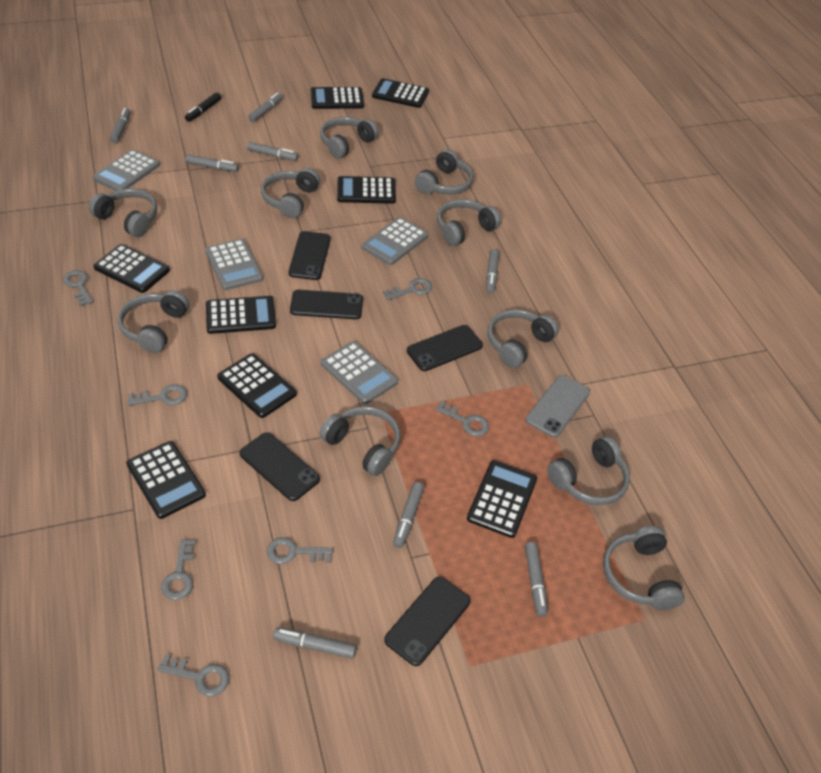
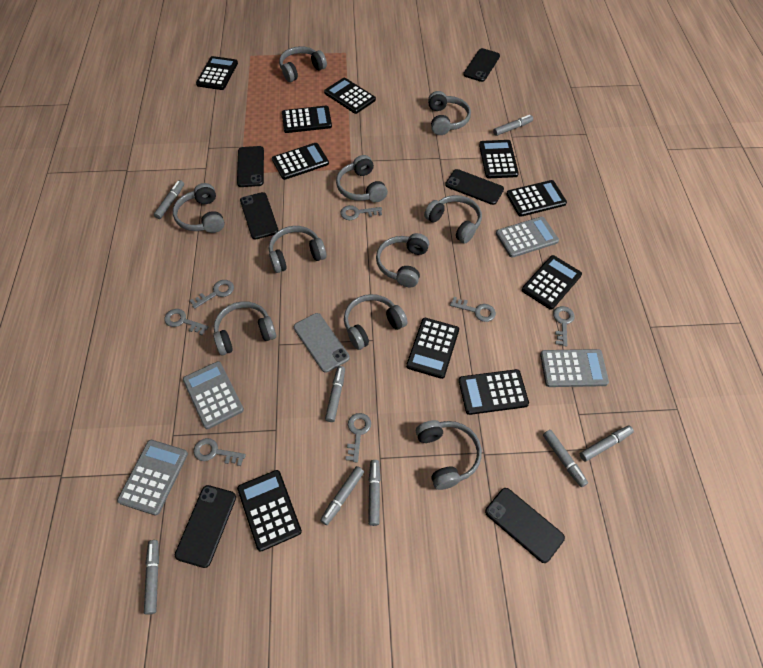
black calculator: 8 -> 10
black marker: 1 -> 0
black phone: 5 -> 6

